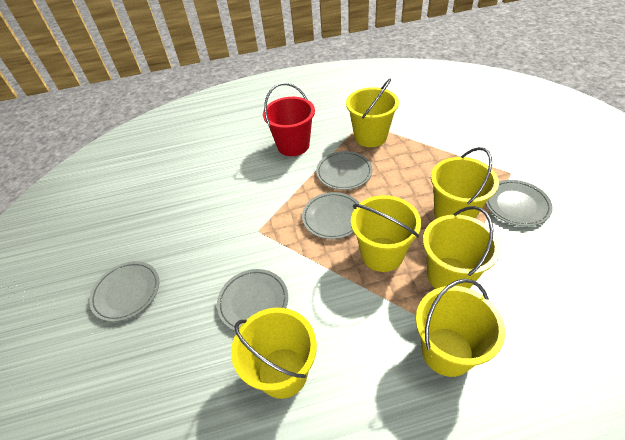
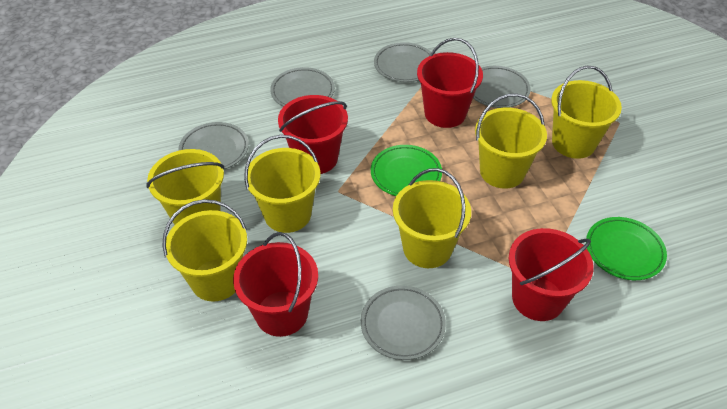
green plate: 0 -> 2
red bucket: 1 -> 4

